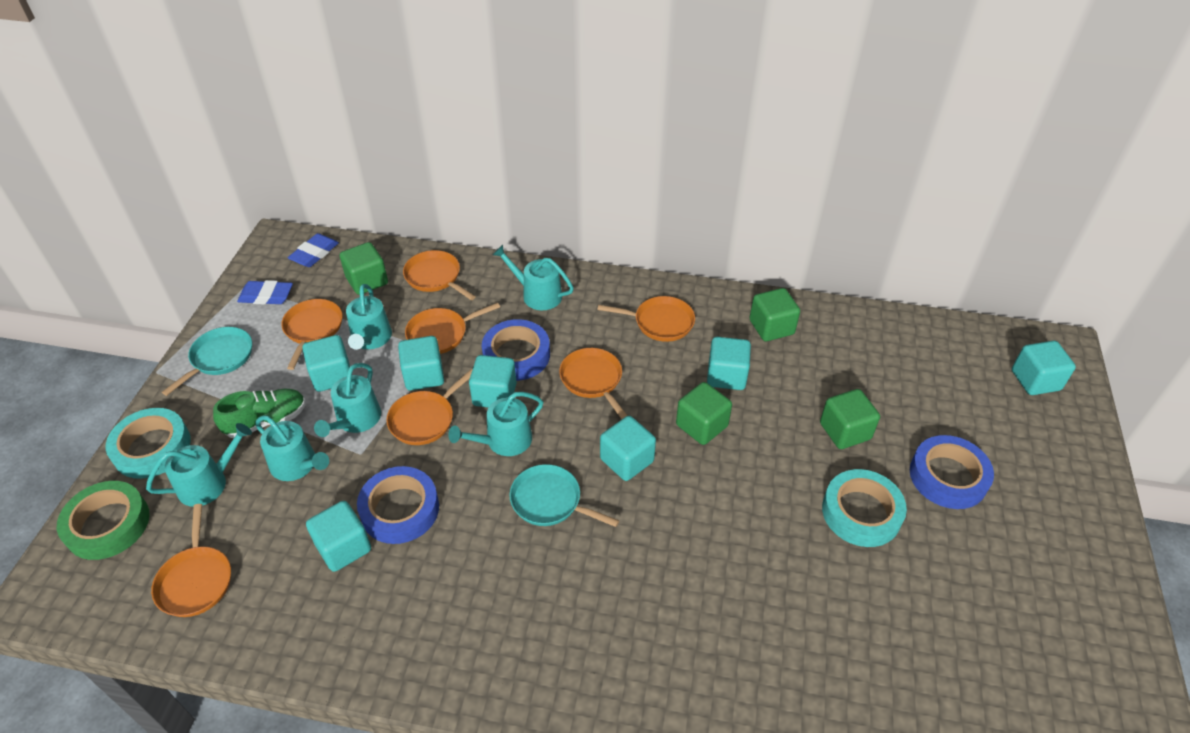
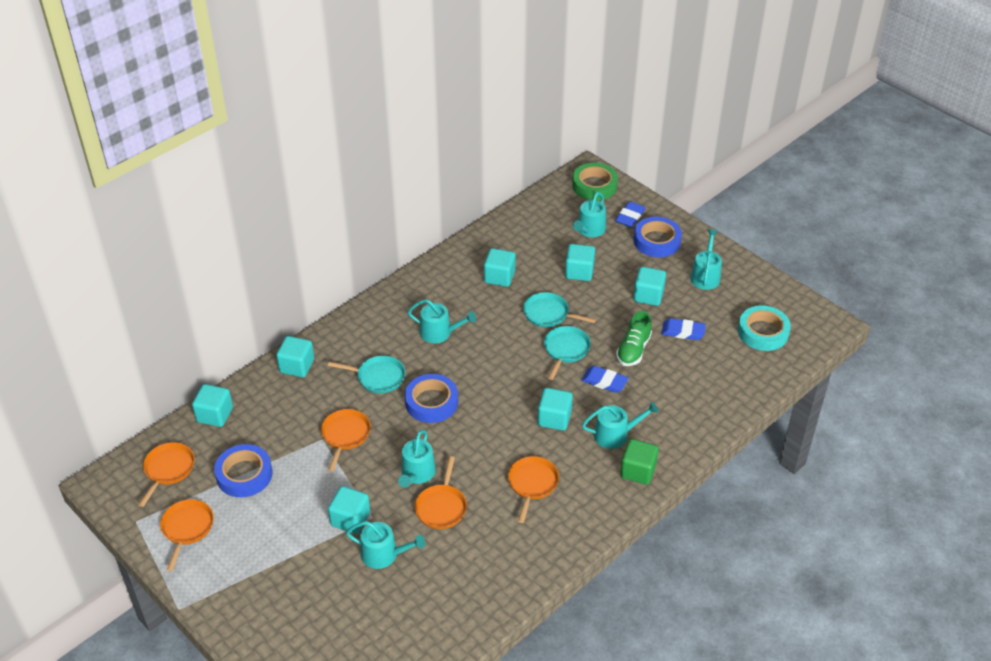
blue eraser: 2 -> 3
green cube: 4 -> 1
orange pan: 7 -> 5
turquoise pan: 2 -> 3
turquoise tape: 2 -> 1

